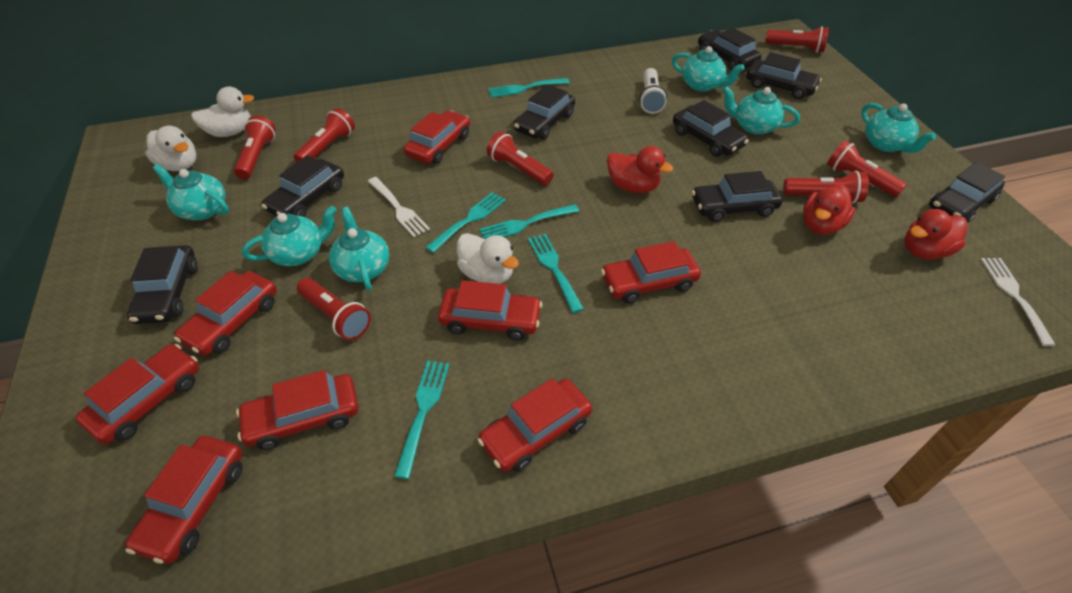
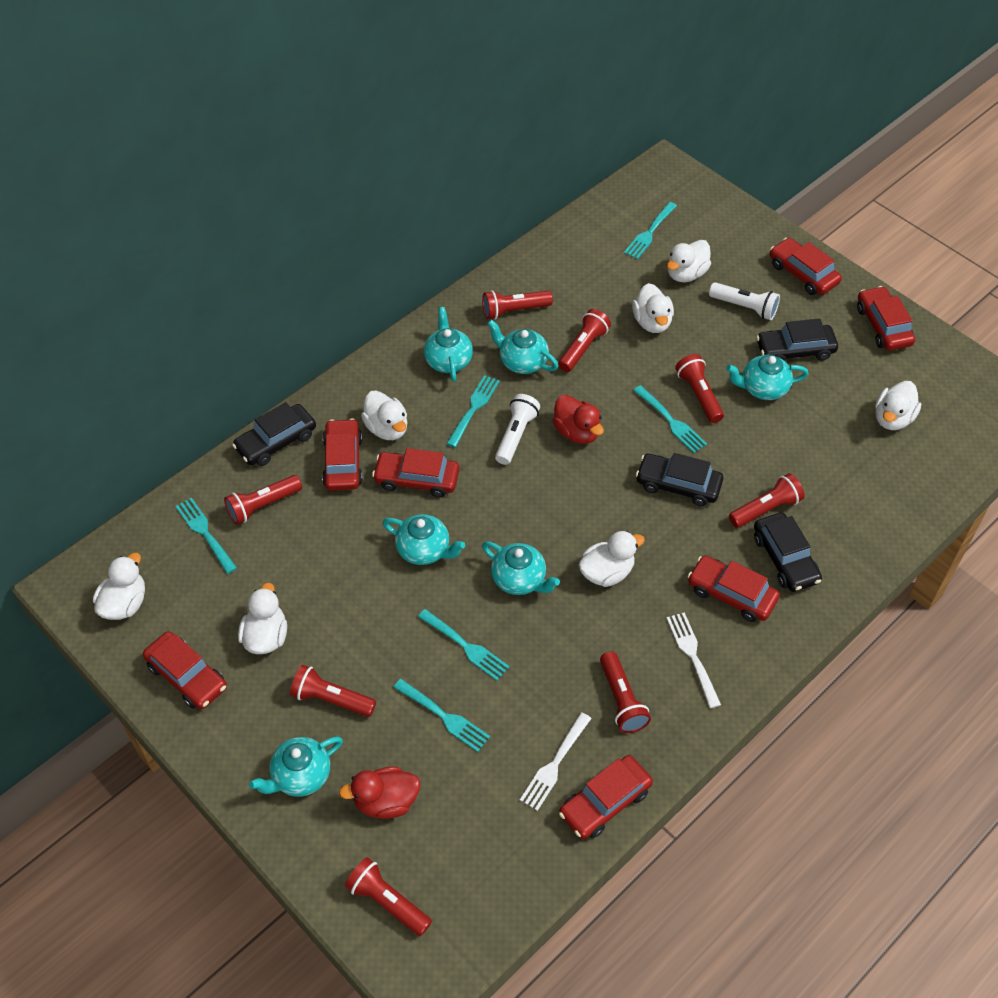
black car: 8 -> 4
red car: 8 -> 7
red duck: 3 -> 2
red flashlight: 7 -> 8
turquoise fork: 5 -> 6
white duck: 3 -> 7
white flashlight: 1 -> 2

